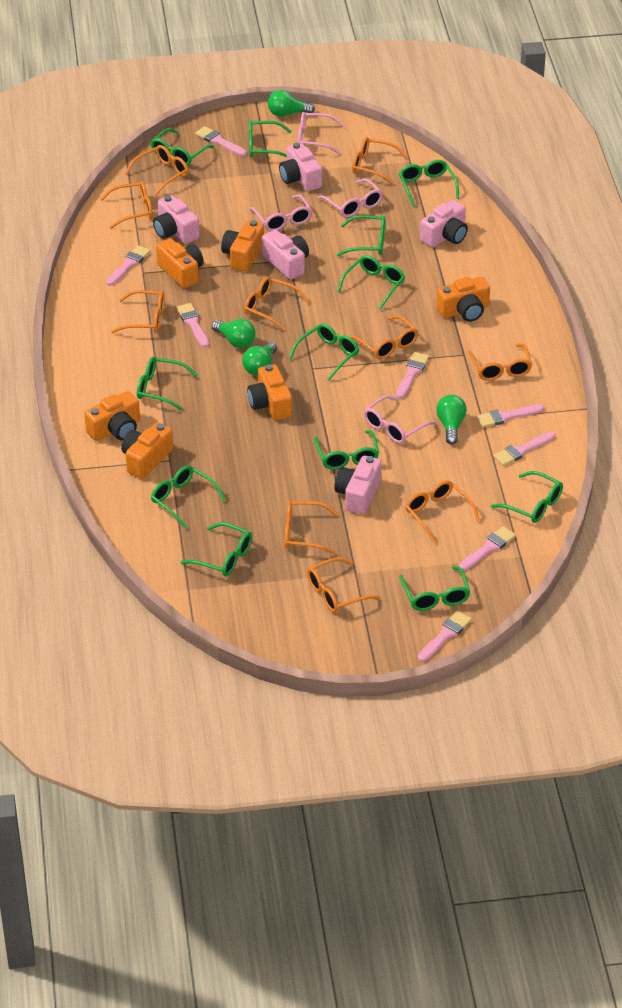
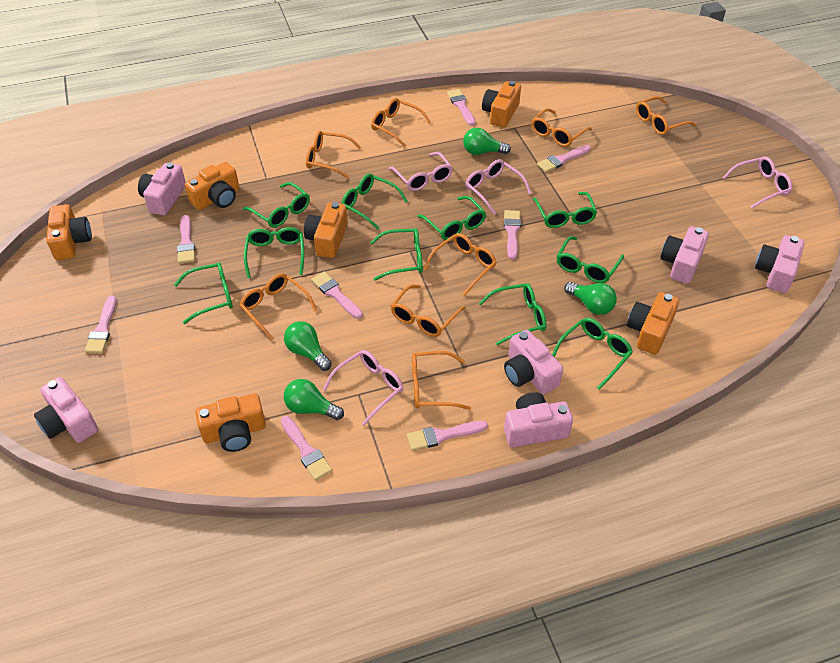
green glasses: 12 -> 10
orange glasses: 10 -> 8
pink camera: 5 -> 6

